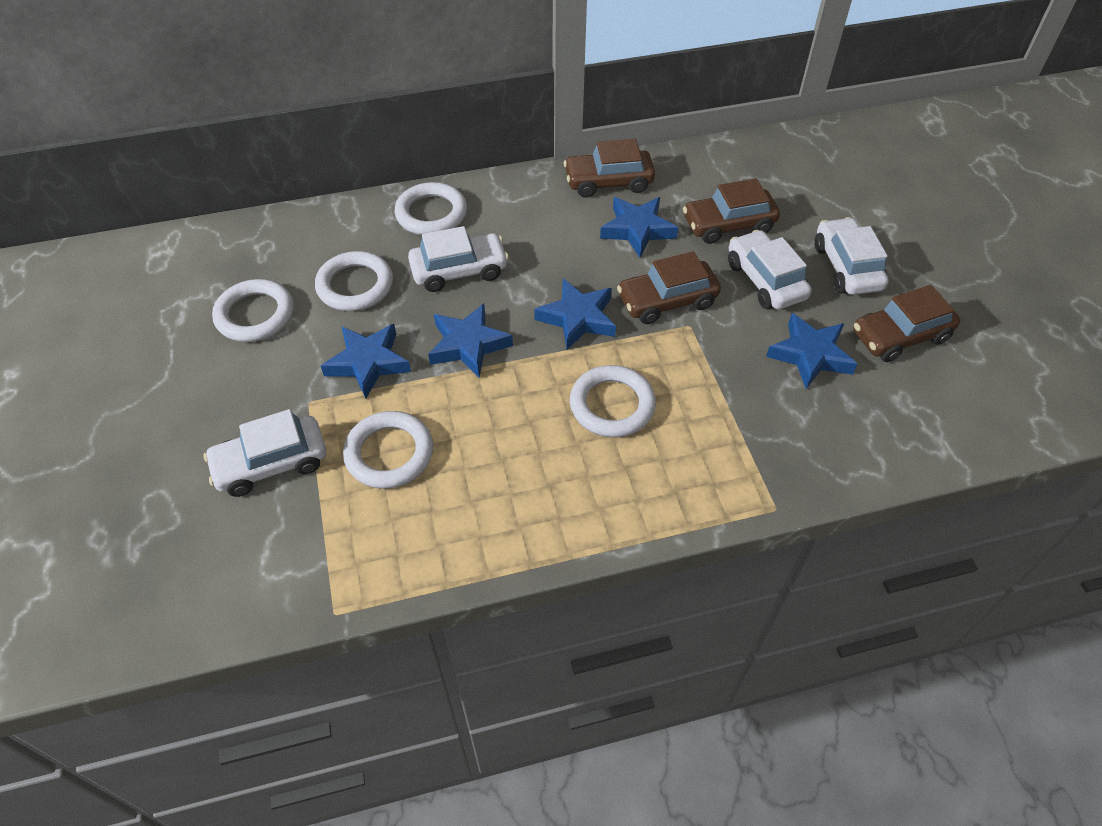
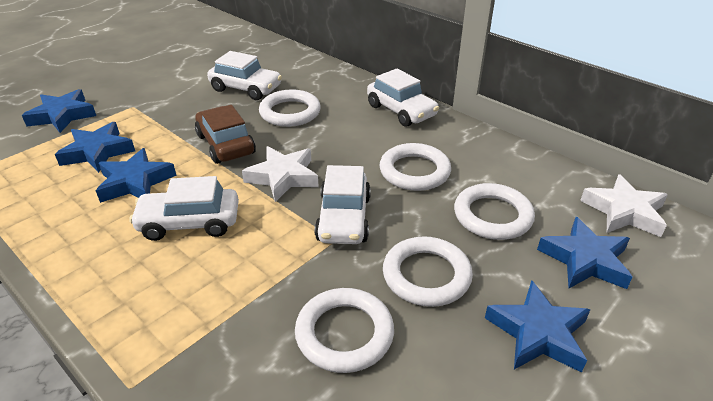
brown car: 4 -> 1
white star: 0 -> 2

